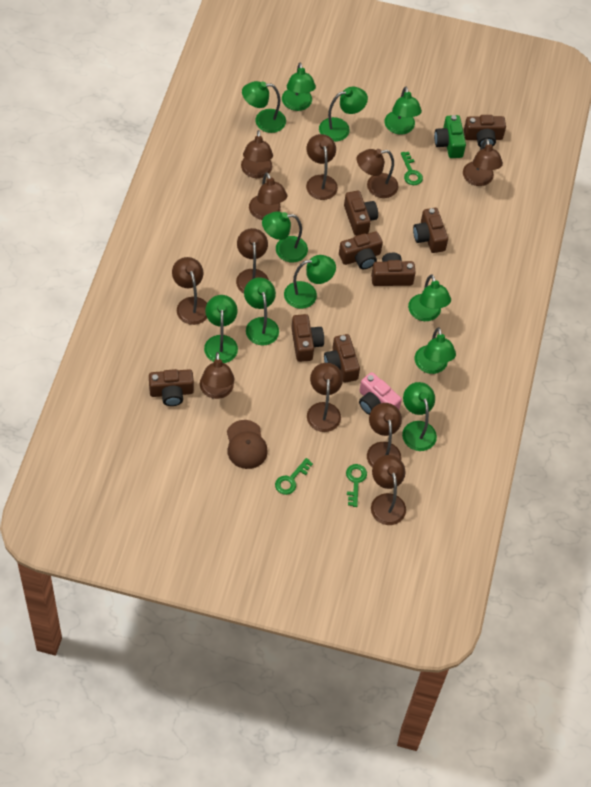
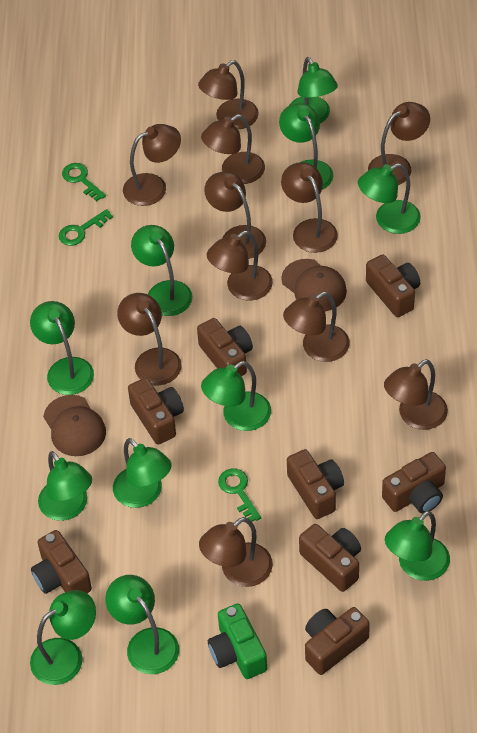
brown cap: 1 -> 2
pink camera: 1 -> 0

